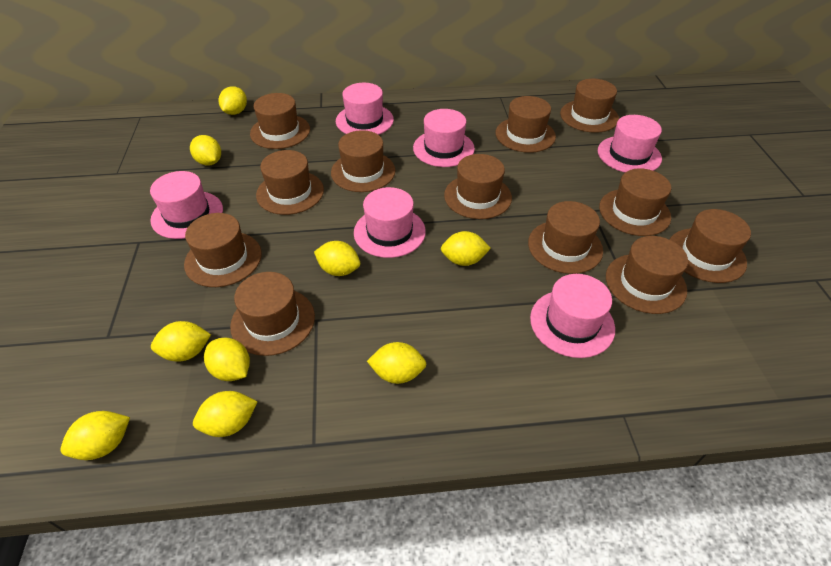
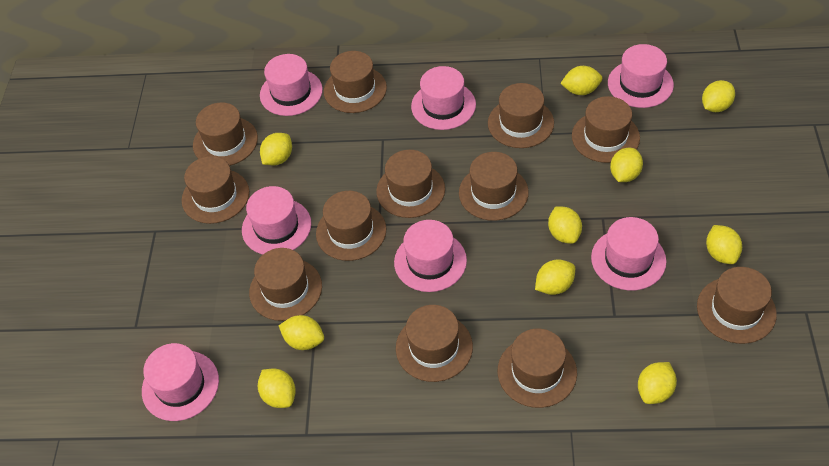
pink hat: 6 -> 7
yellow lemon: 9 -> 10

